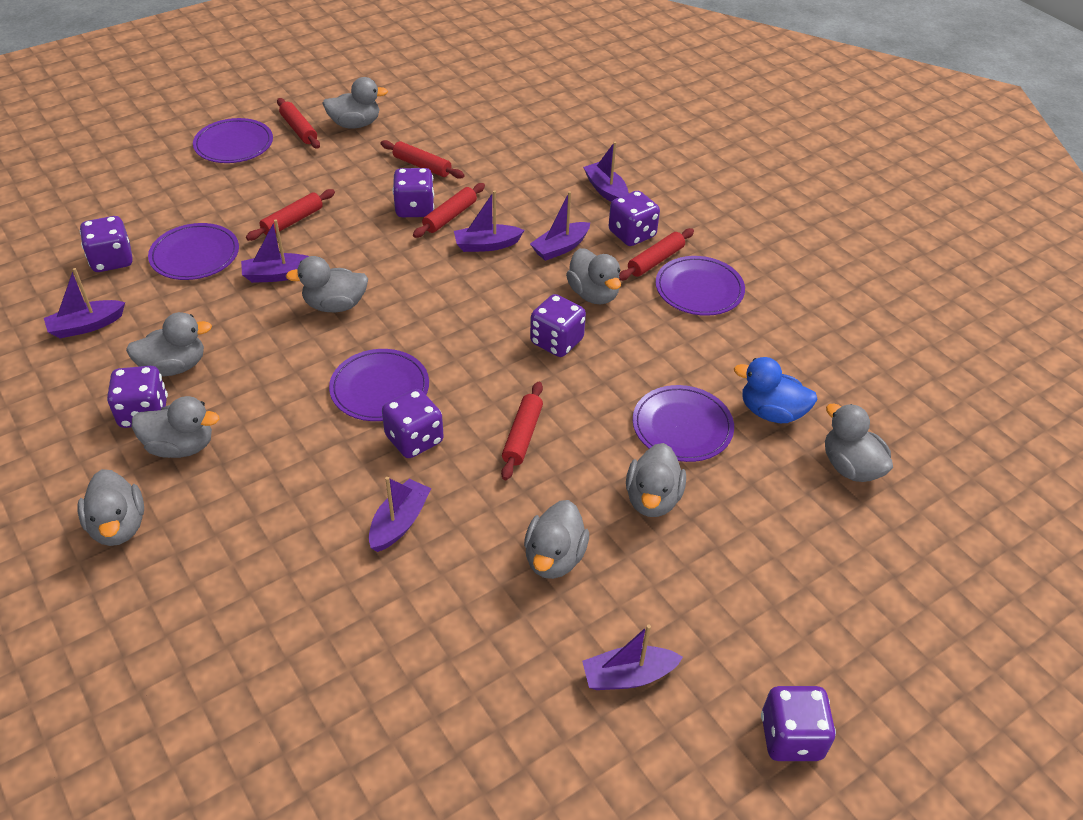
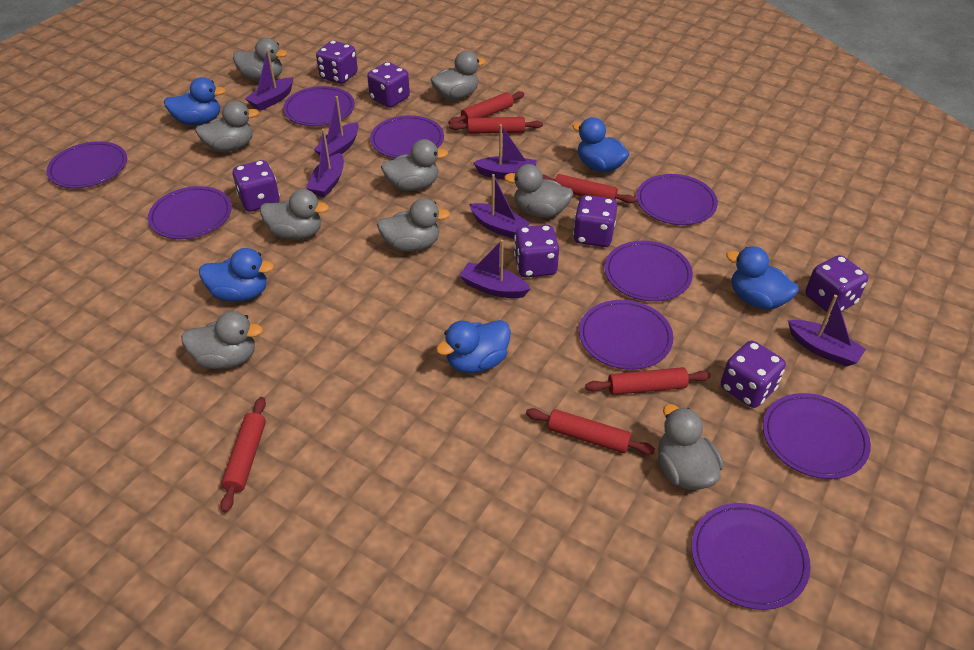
blue duck: 1 -> 5
purple plate: 5 -> 9

